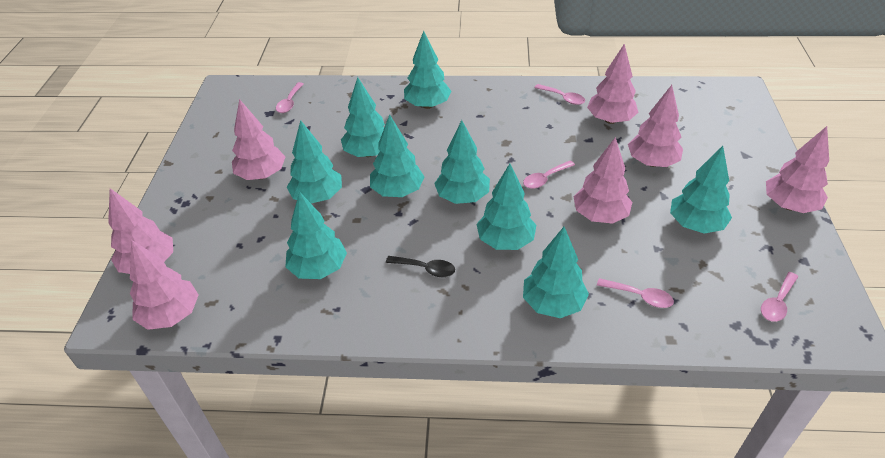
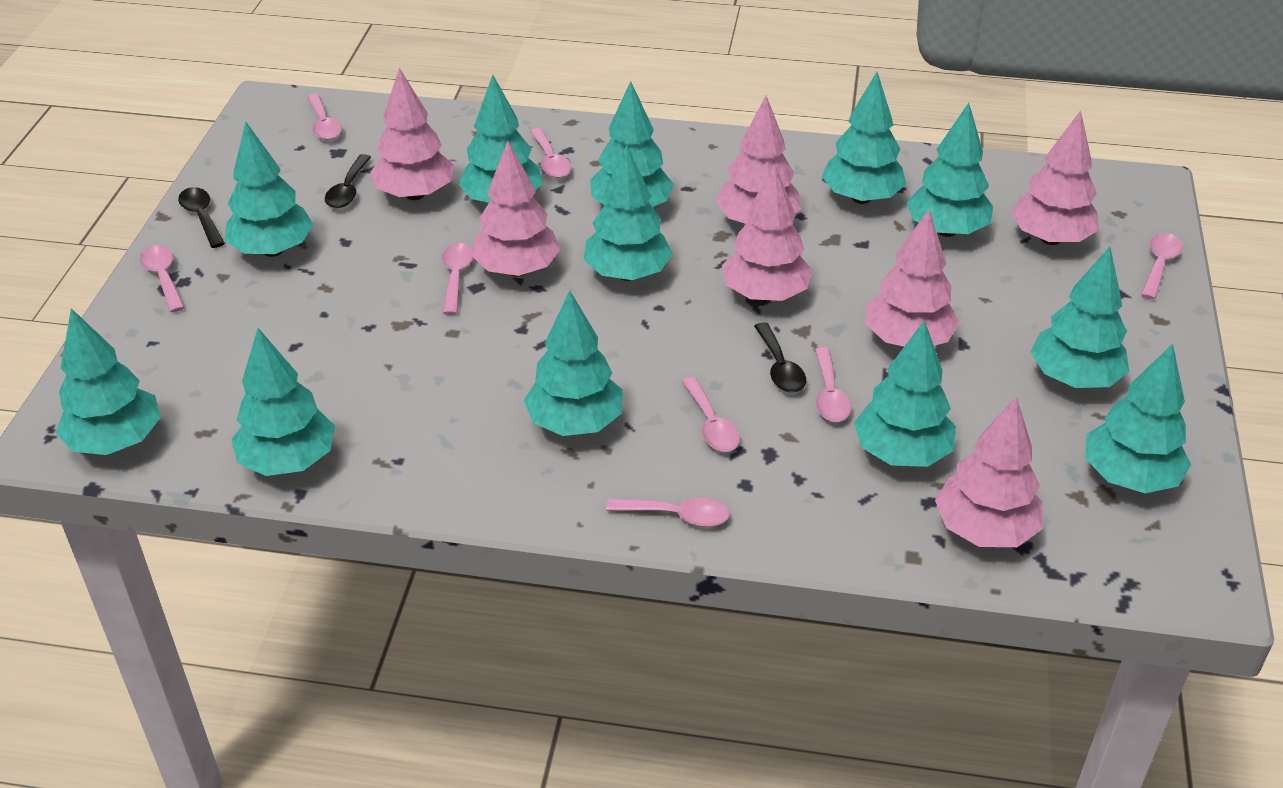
black spoon: 1 -> 3
pink spoon: 5 -> 8
turquoise tree: 9 -> 12

